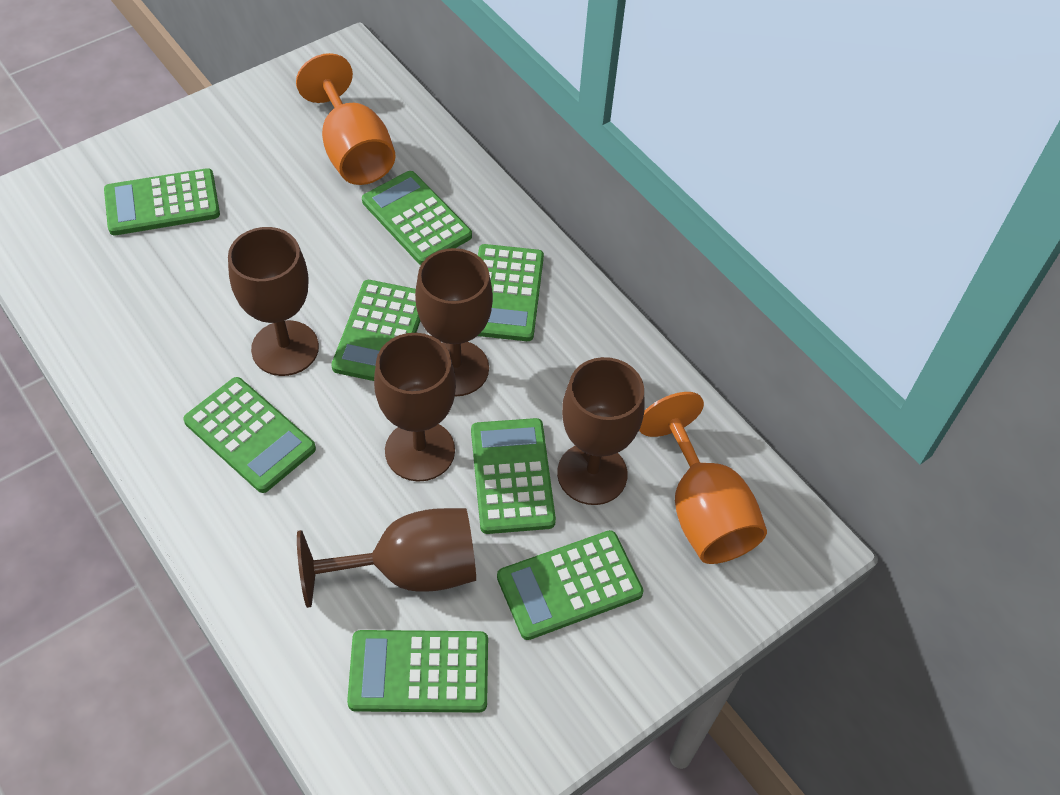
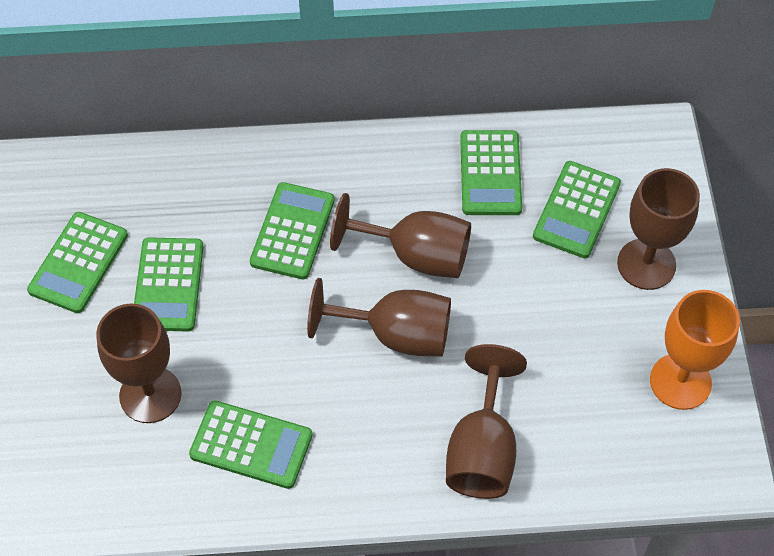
green calculator: 8 -> 6
orange goblet: 2 -> 1

